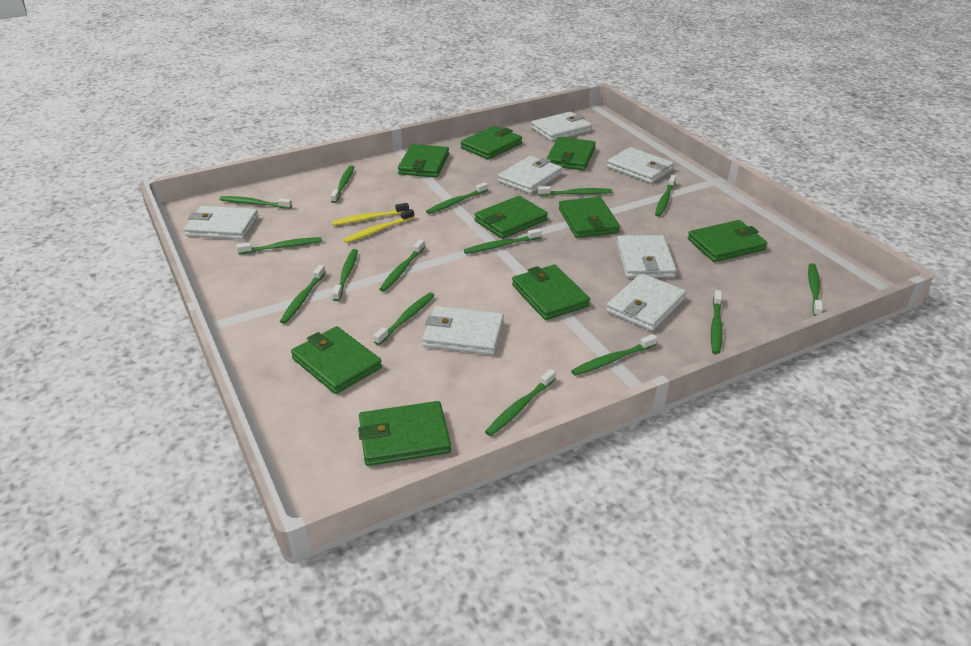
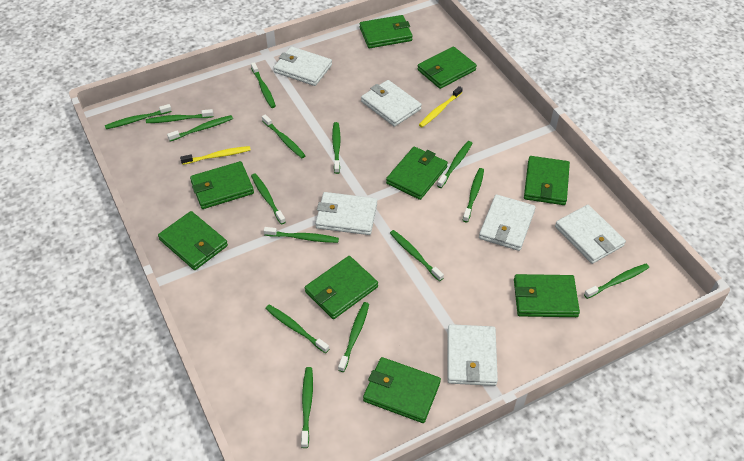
white wallet: 7 -> 6

